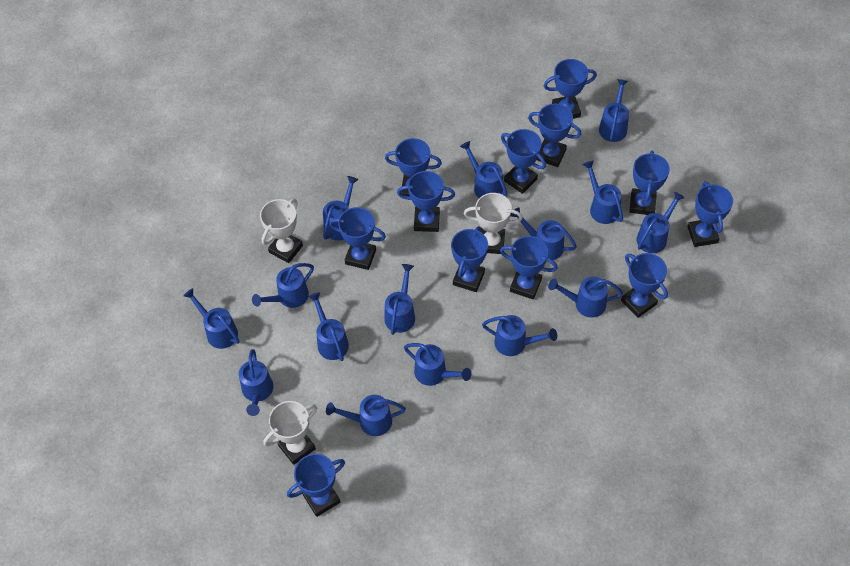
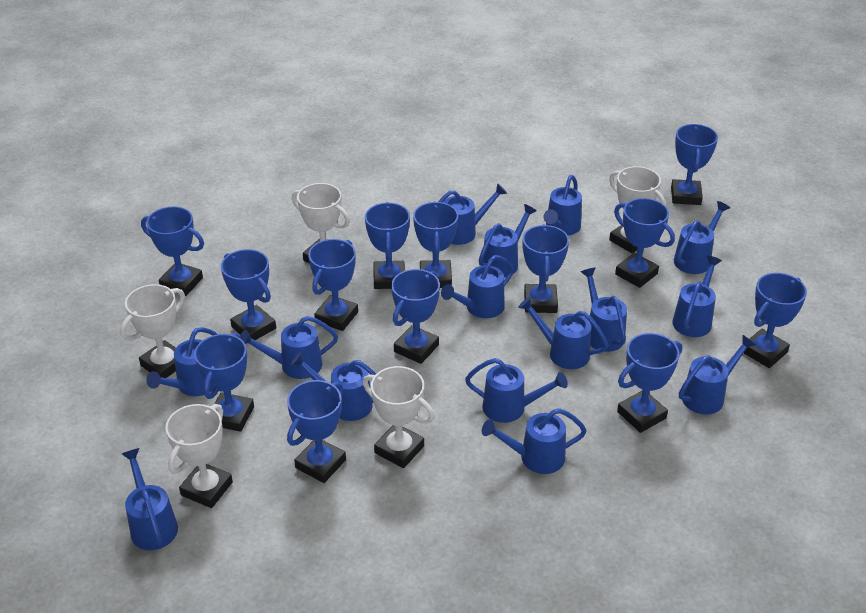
blue trophy: 12 -> 13
white trophy: 3 -> 5

